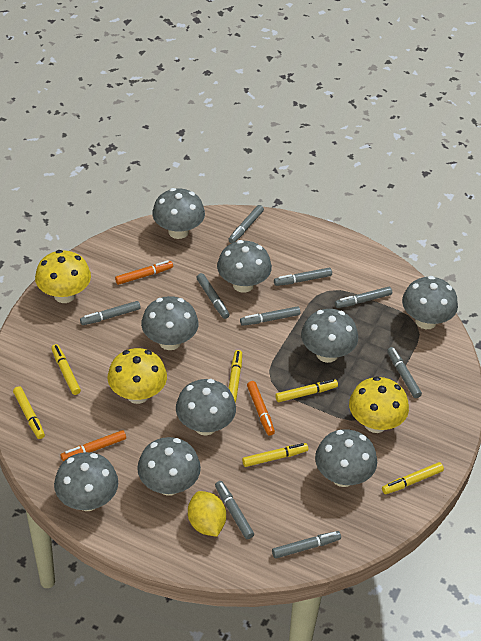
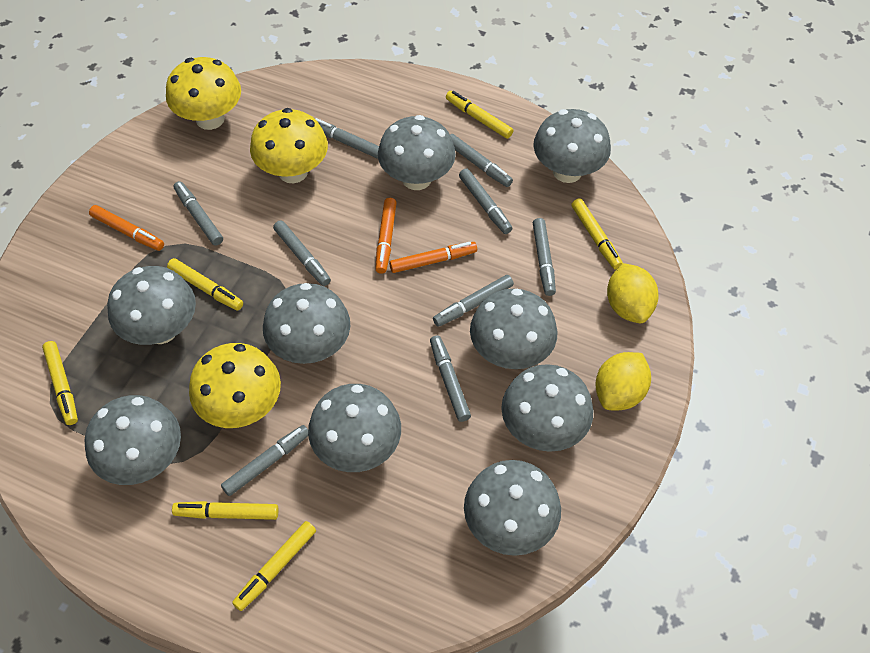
yellow lemon: 1 -> 2

